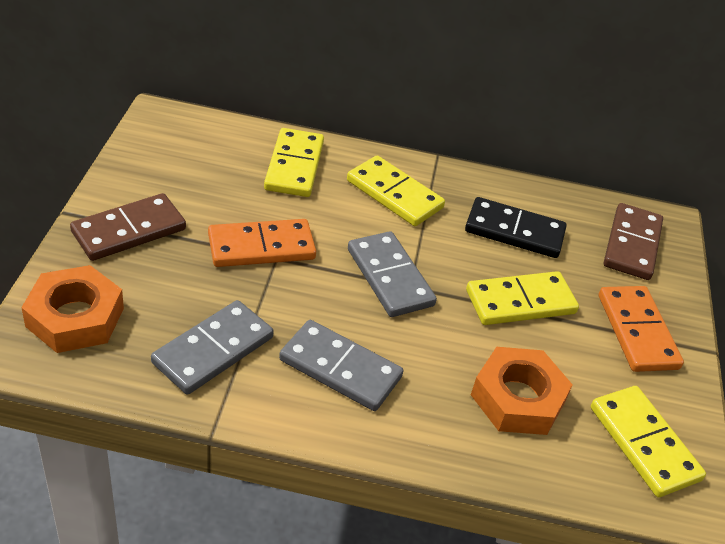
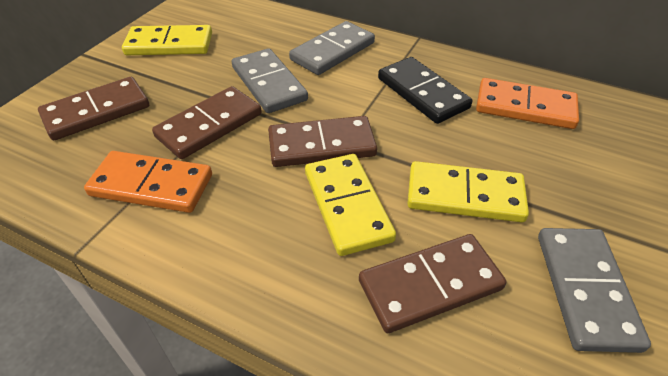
brown domino: 2 -> 4
orange nut: 2 -> 0
yellow domino: 4 -> 3

